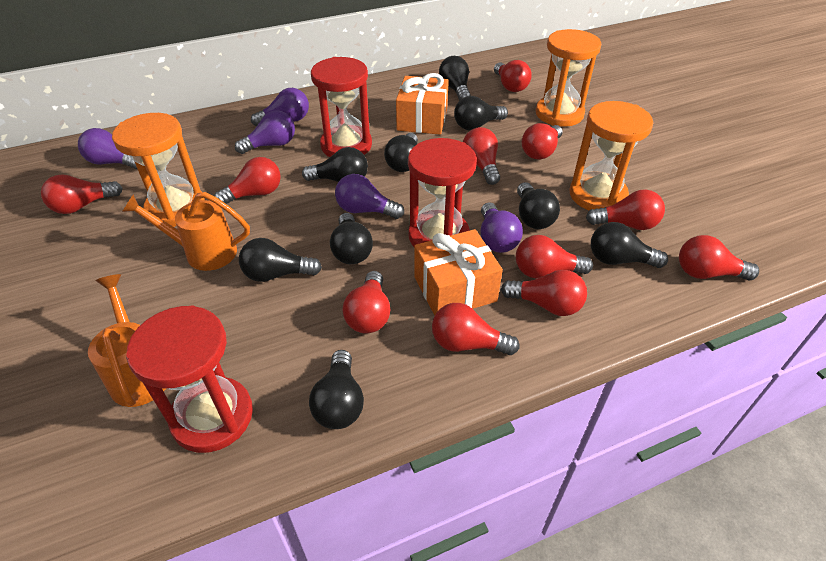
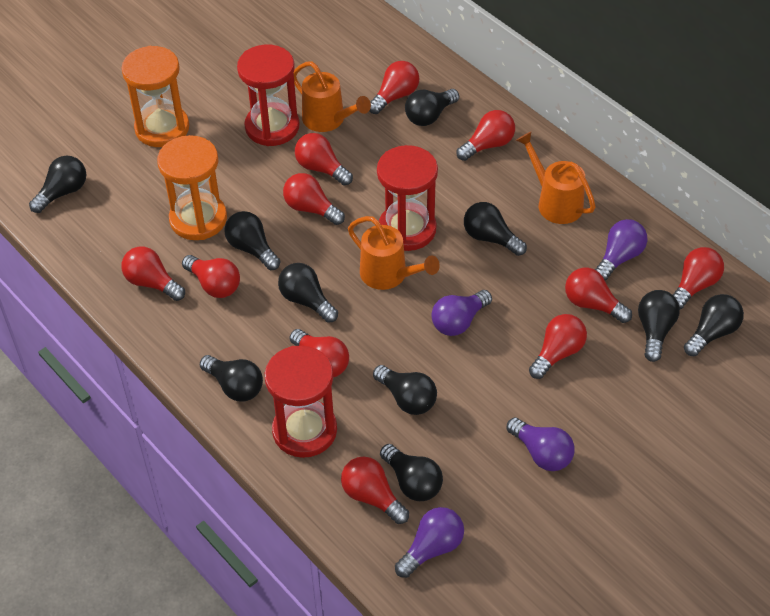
black light bulb: 9 -> 10
orange gift: 2 -> 0
orange hourglass: 3 -> 2
orange watering can: 2 -> 3
purple light bulb: 5 -> 4

